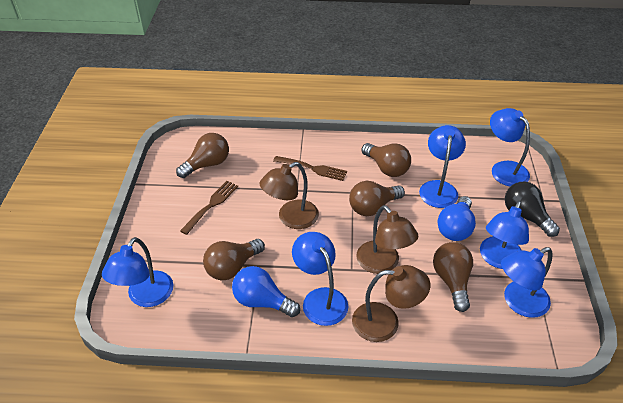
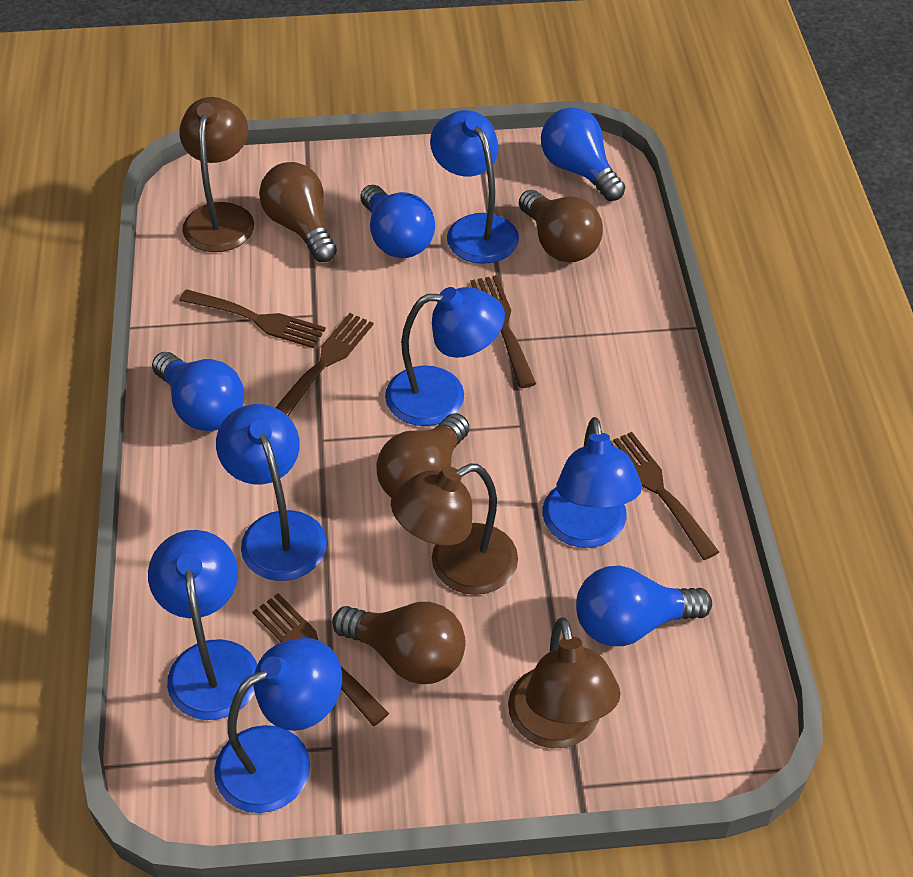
black light bulb: 1 -> 0
blue light bulb: 2 -> 4
brown fork: 2 -> 5
brown light bulb: 5 -> 4

